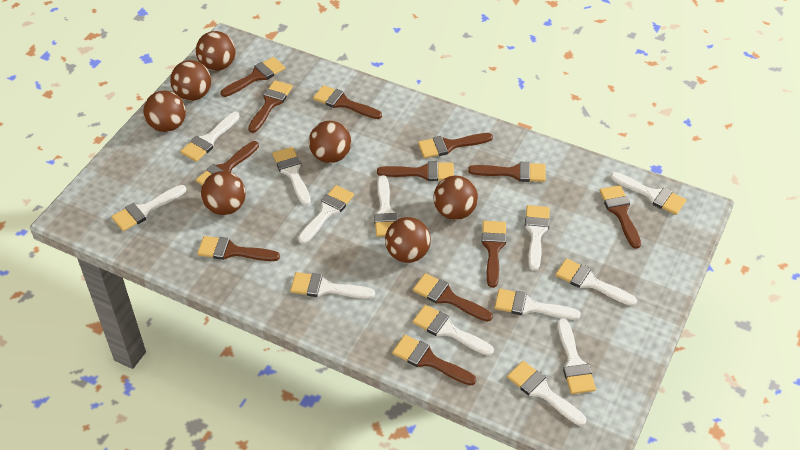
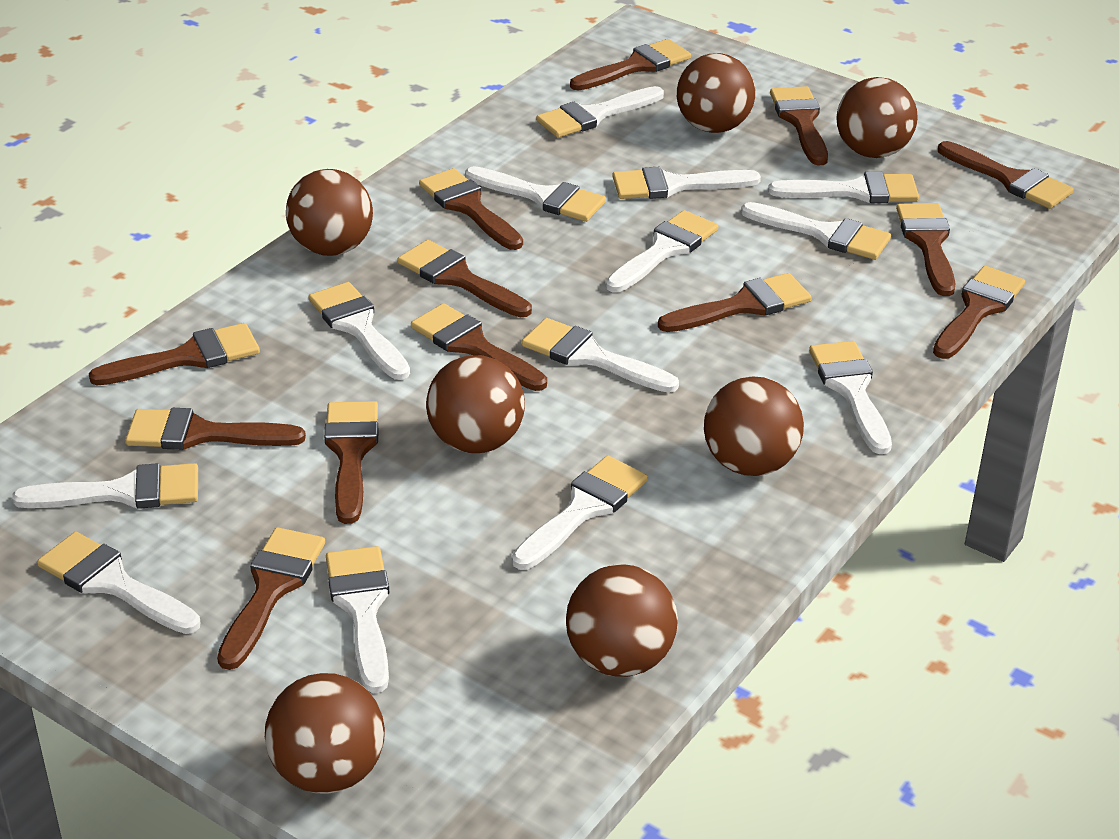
brown brush: 12 -> 13

